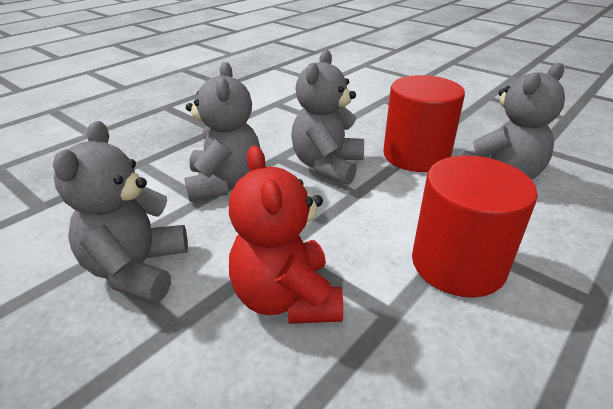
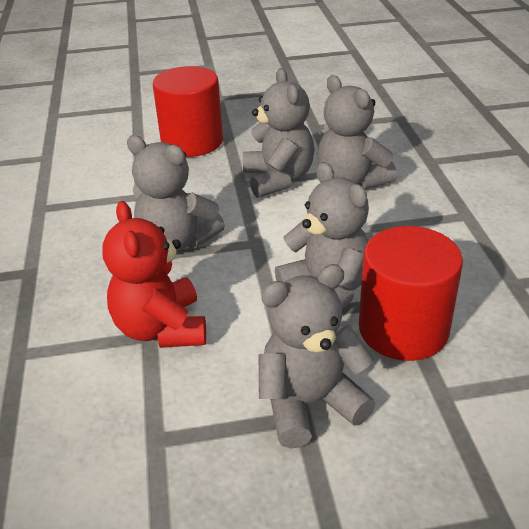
grey teddy bear: 4 -> 5

